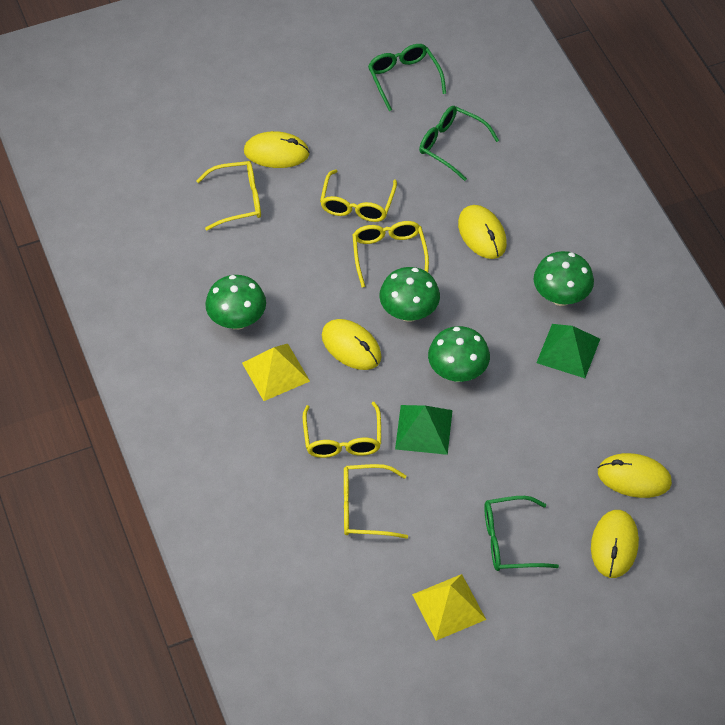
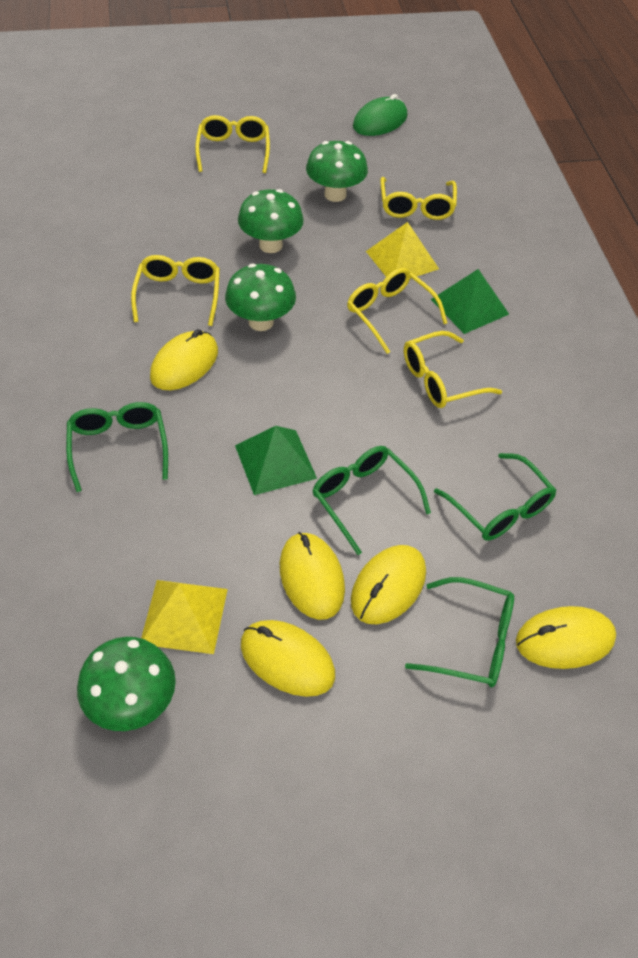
green glasses: 3 -> 4
green mouse: 0 -> 1

